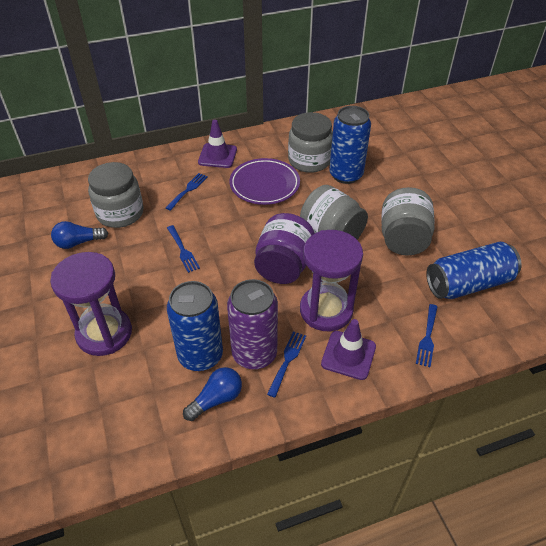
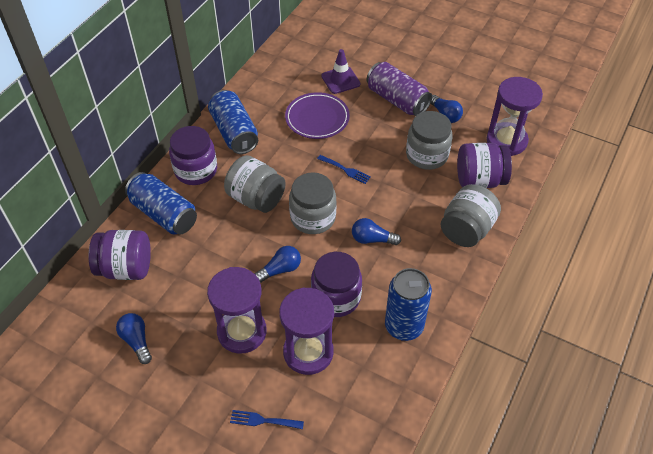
blue fork: 4 -> 2
blue light bulb: 2 -> 4
purple hourglass: 2 -> 3
purple jar: 1 -> 4
purple traffic cone: 2 -> 1

